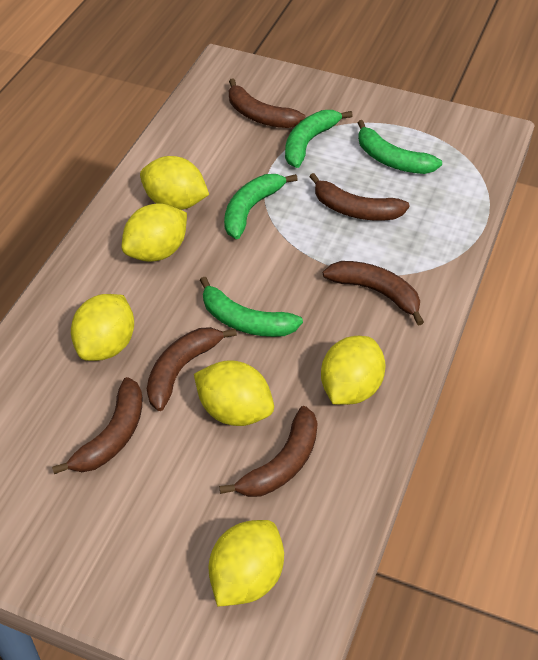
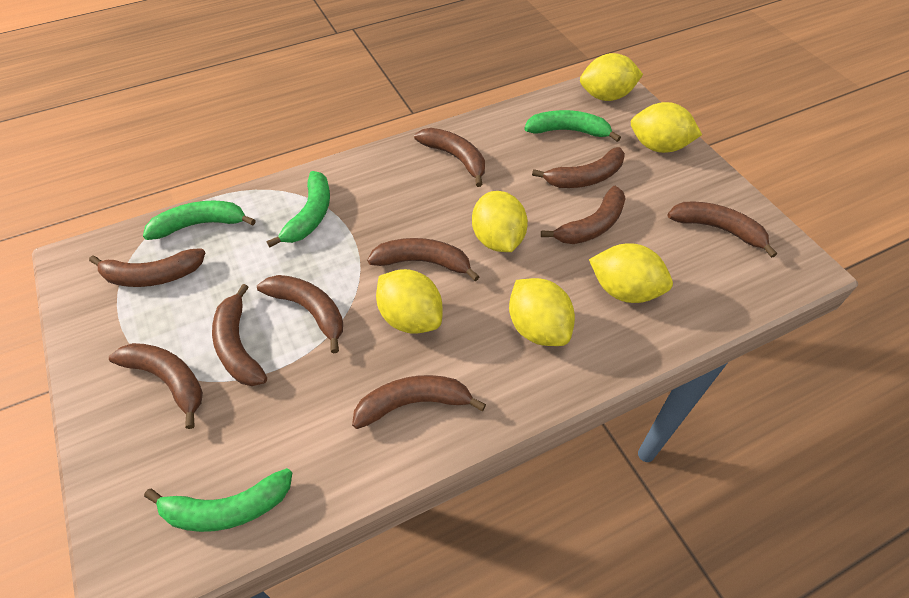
brown banana: 6 -> 10

